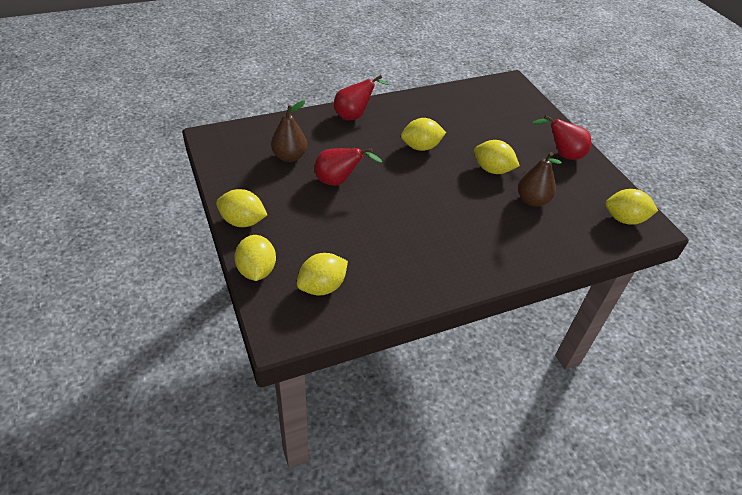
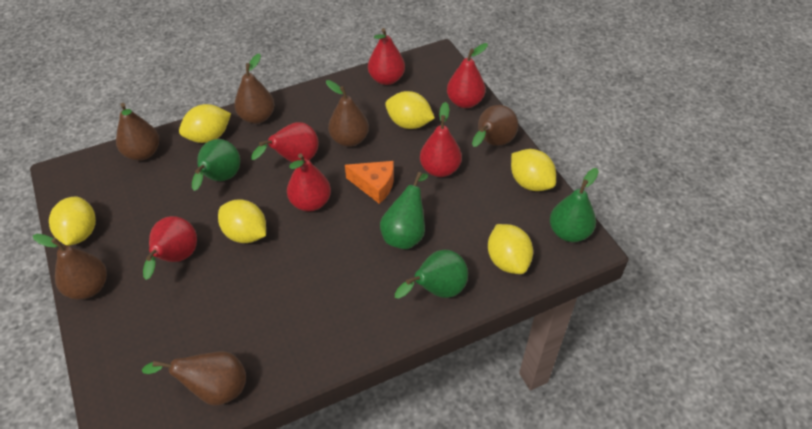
brown pear: 2 -> 6
green pear: 0 -> 4
orange cheese: 0 -> 1
red pear: 3 -> 6

